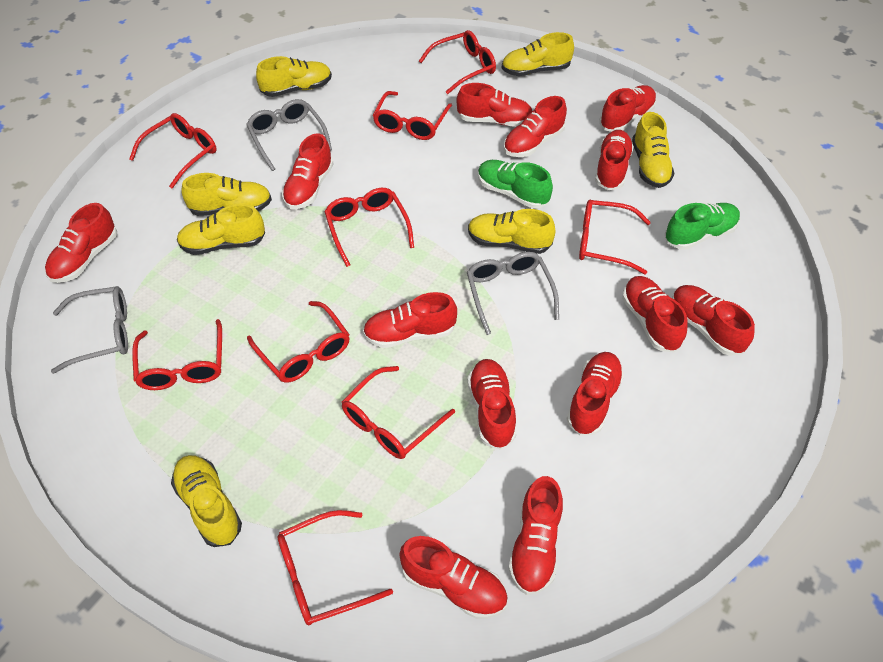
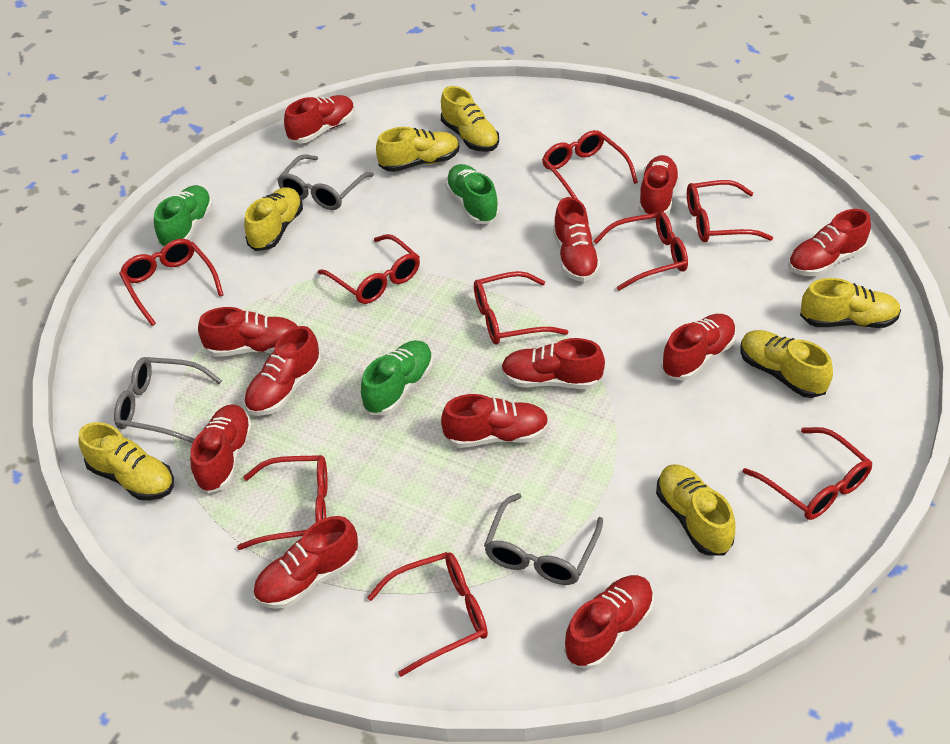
green shoe: 2 -> 3
red shoe: 13 -> 12

